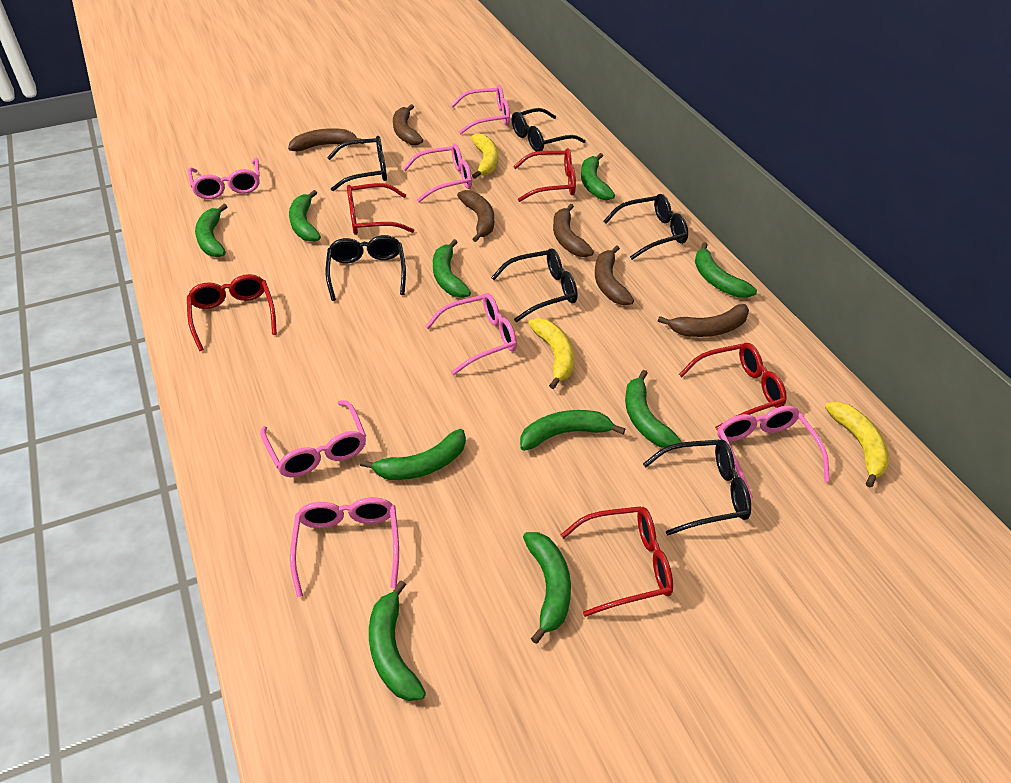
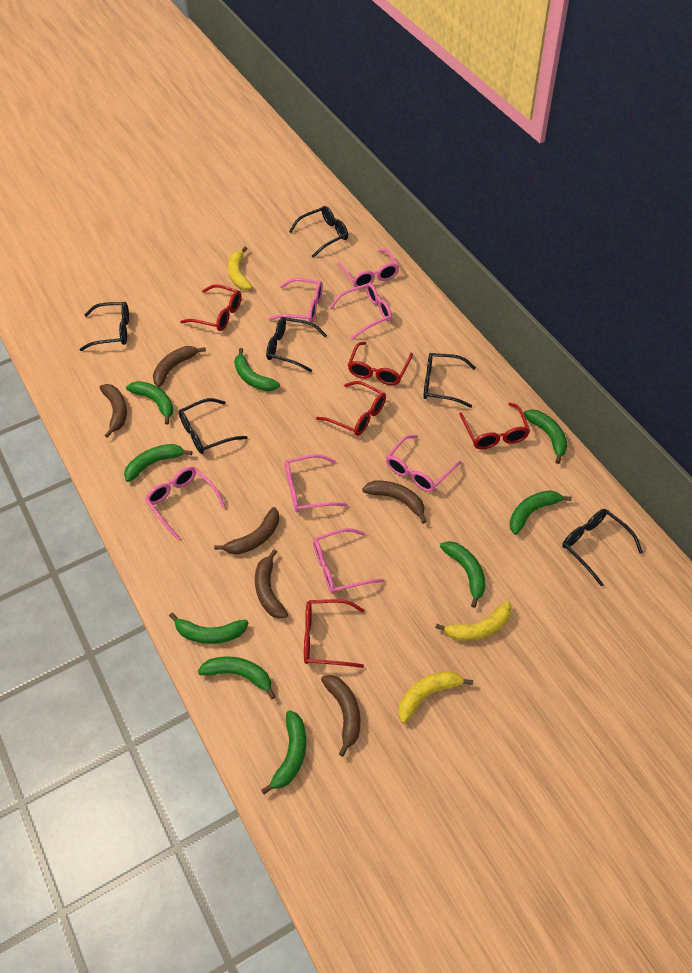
green banana: 10 -> 9

